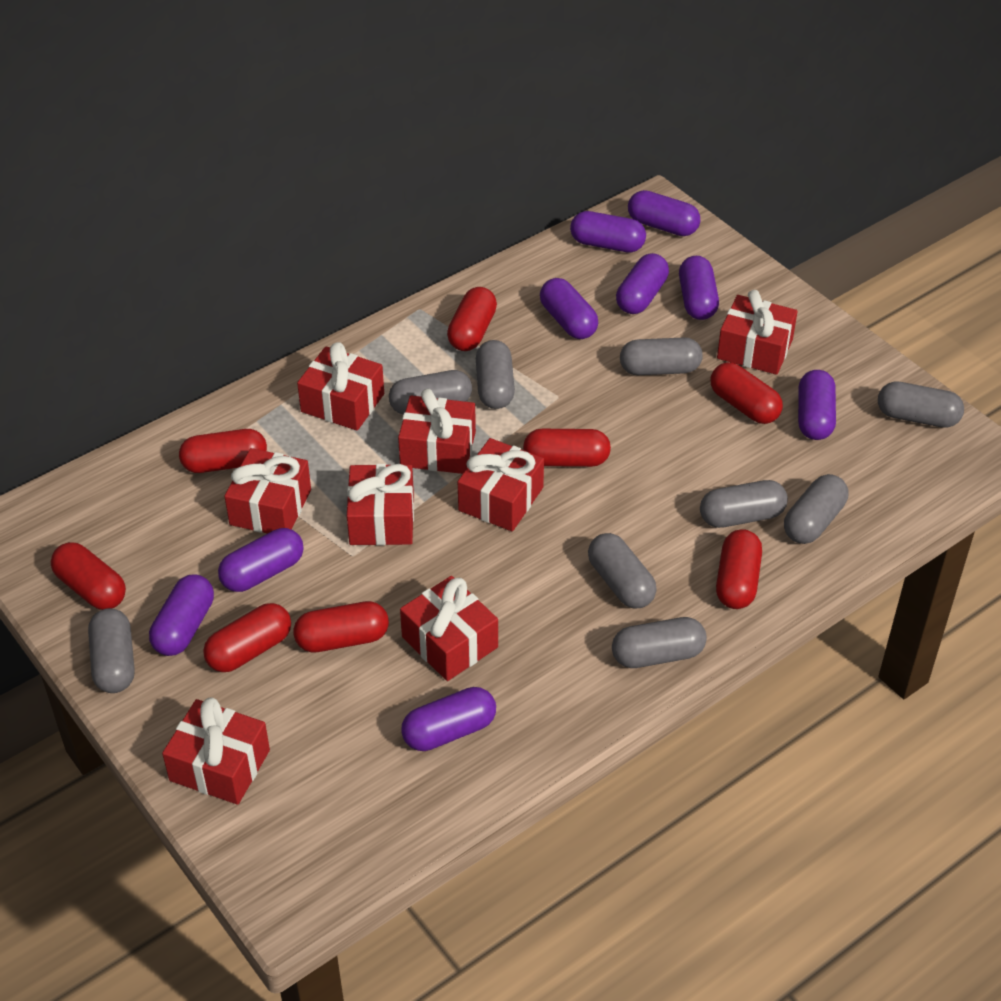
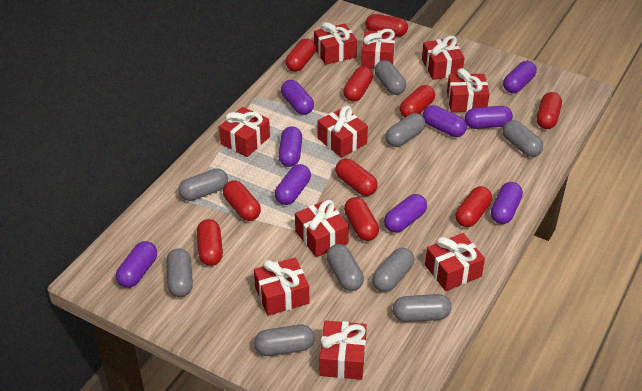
red capsule: 8 -> 10
red gift: 8 -> 10

